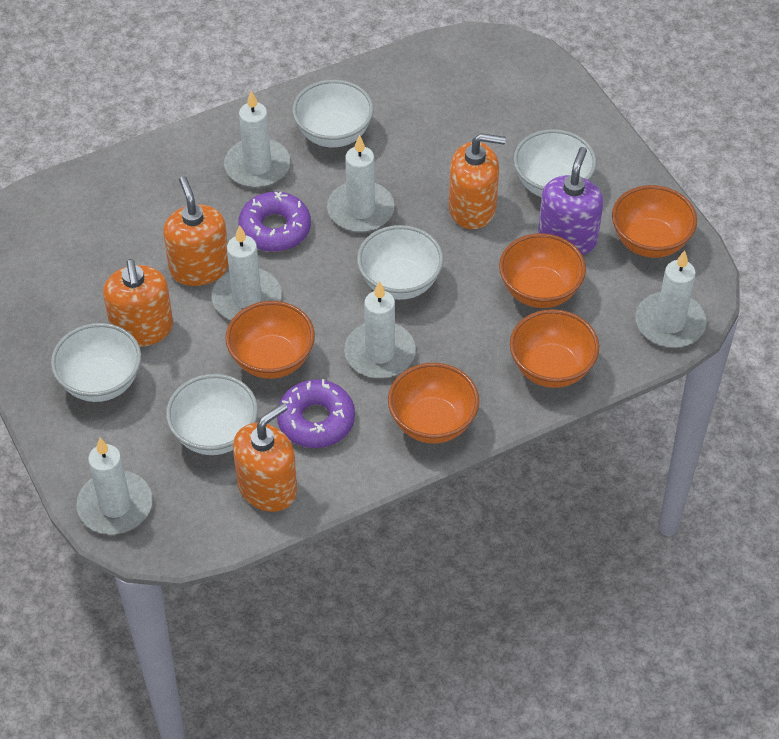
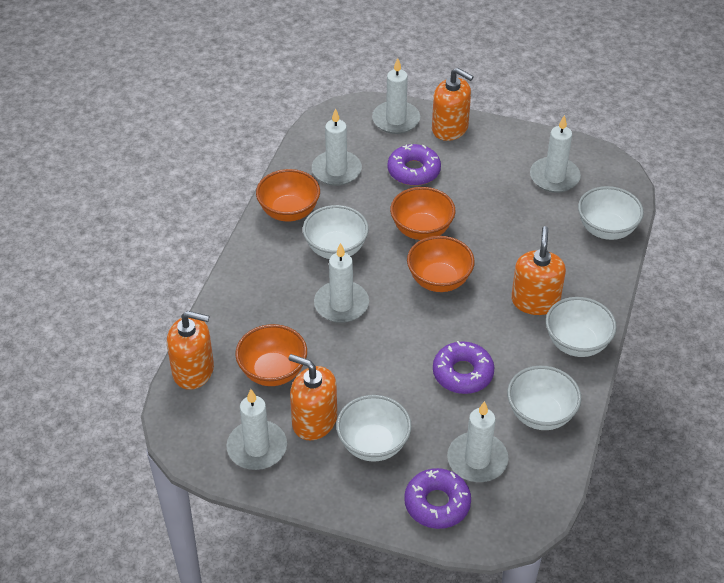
orange bowl: 5 -> 4
purple donut: 2 -> 3
purple soap dispenser: 1 -> 0

